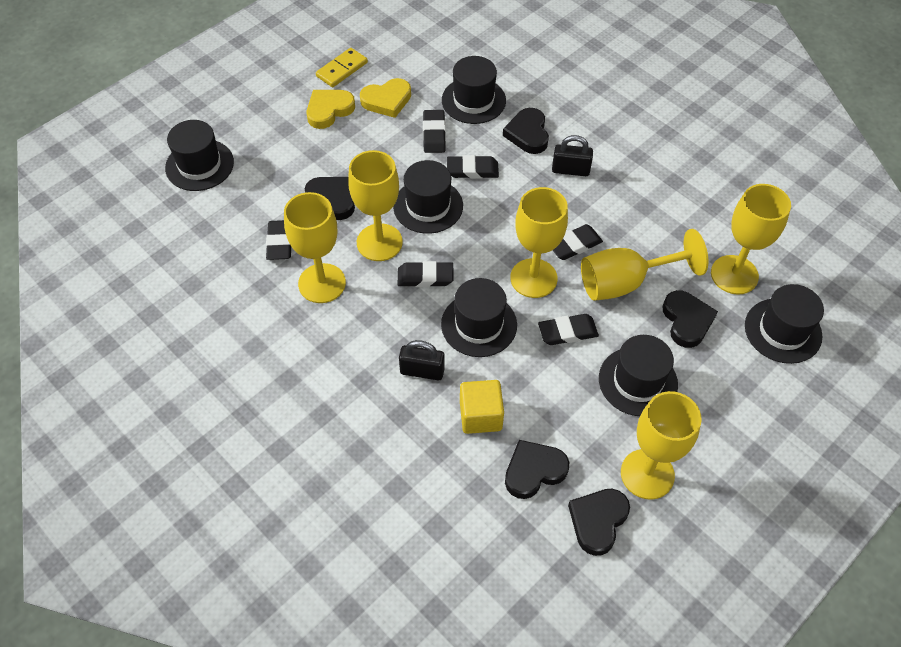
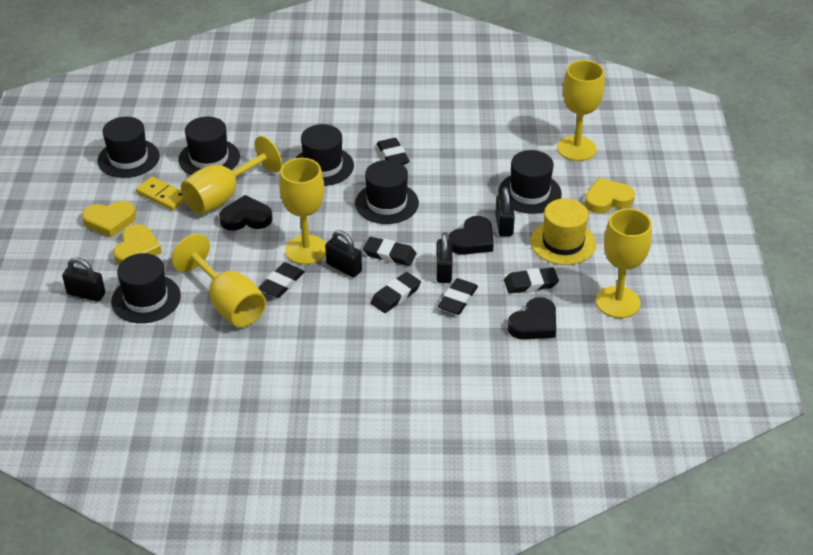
black heart: 5 -> 3
black padlock: 2 -> 4
yellow cube: 1 -> 0
yellow goblet: 6 -> 5
yellow hat: 0 -> 1
yellow heart: 2 -> 3

